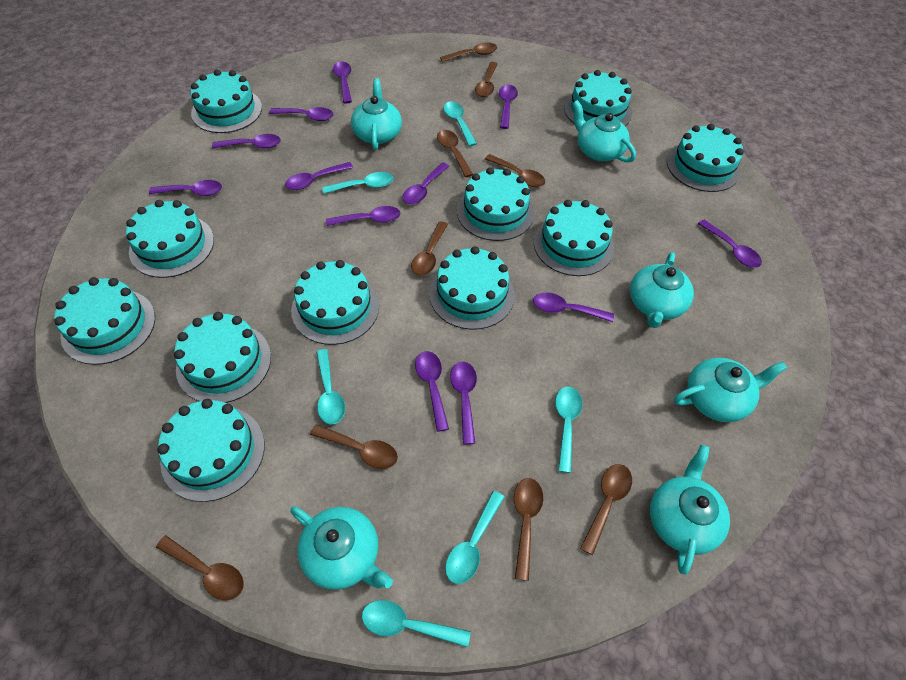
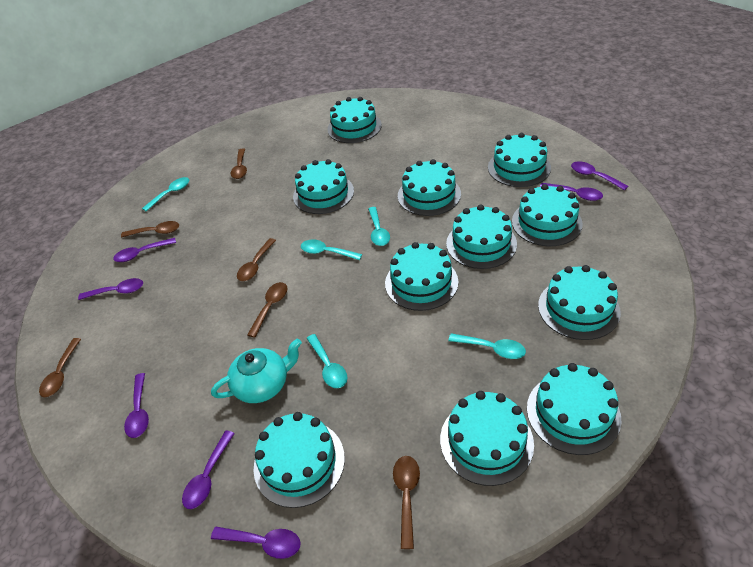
brown spoon: 9 -> 6
purple spoon: 12 -> 7
turquoise spoon: 6 -> 5
turquoise teapot: 6 -> 1

